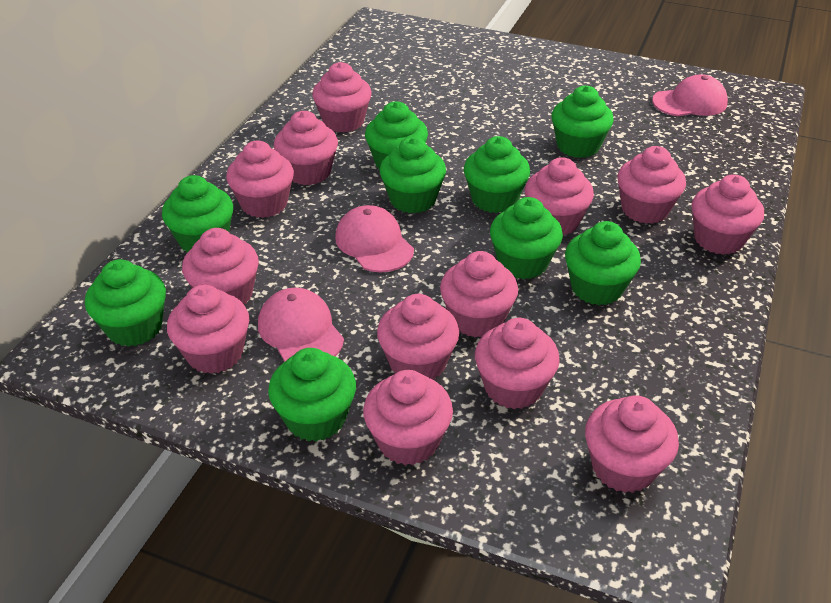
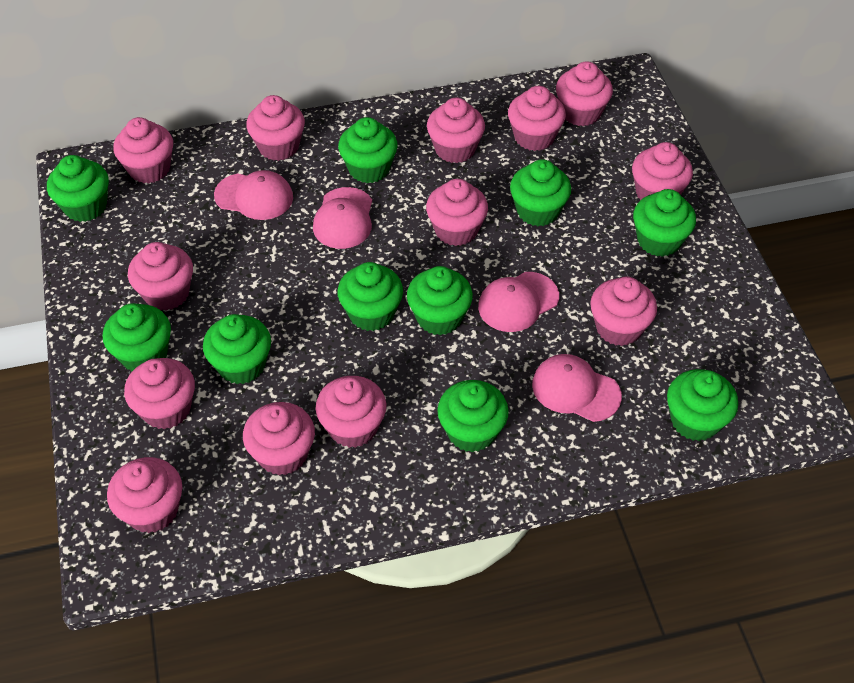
green cupcake: 9 -> 10
pink cap: 3 -> 4

